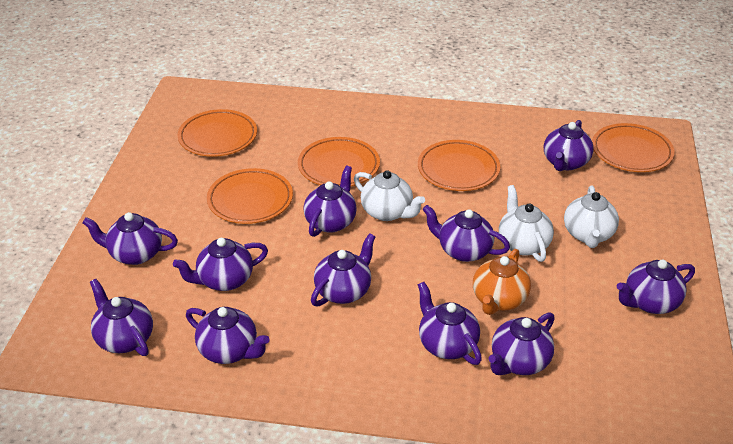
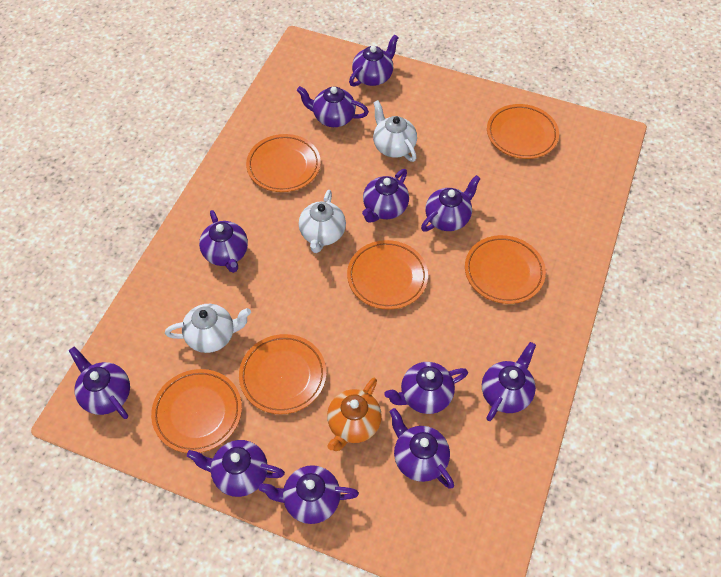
orange plate: 5 -> 6

